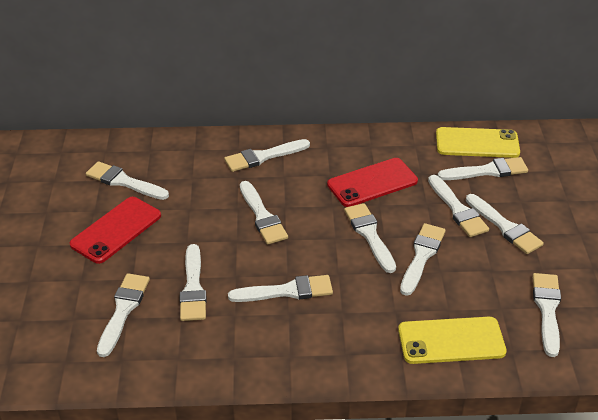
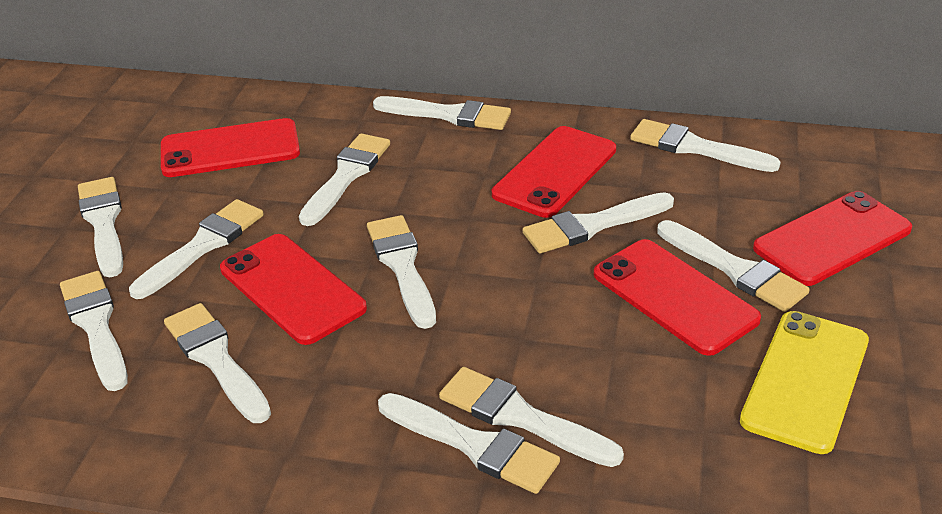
red phone: 2 -> 5
yellow phone: 2 -> 1

